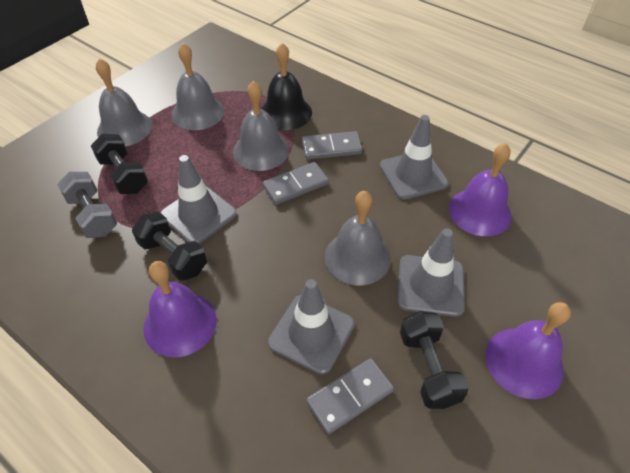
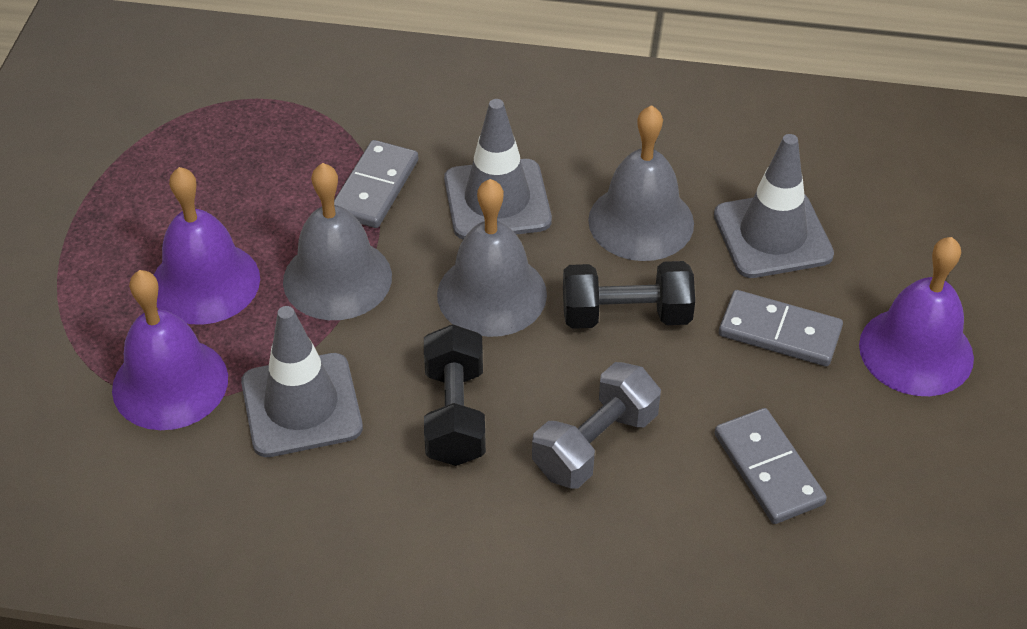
black bell: 1 -> 0
black dumbbell: 3 -> 2
grey bell: 4 -> 3
grey traffic cone: 4 -> 3

